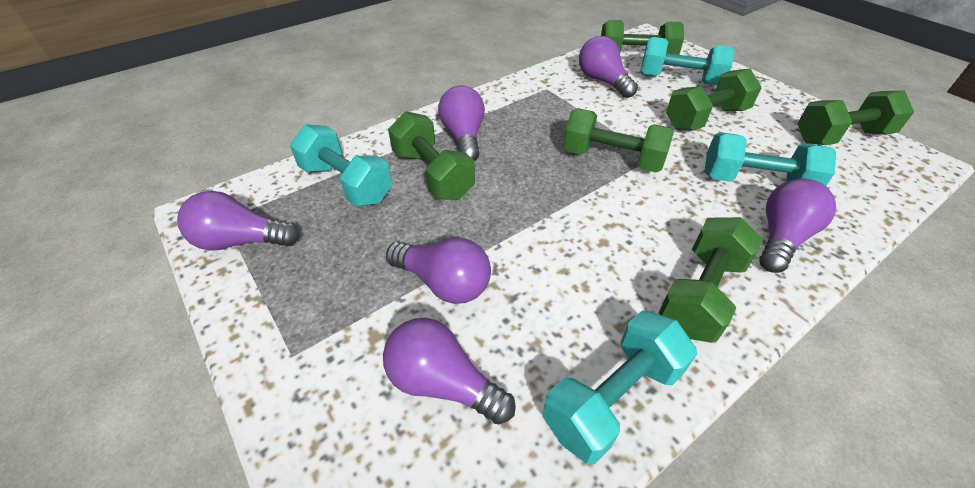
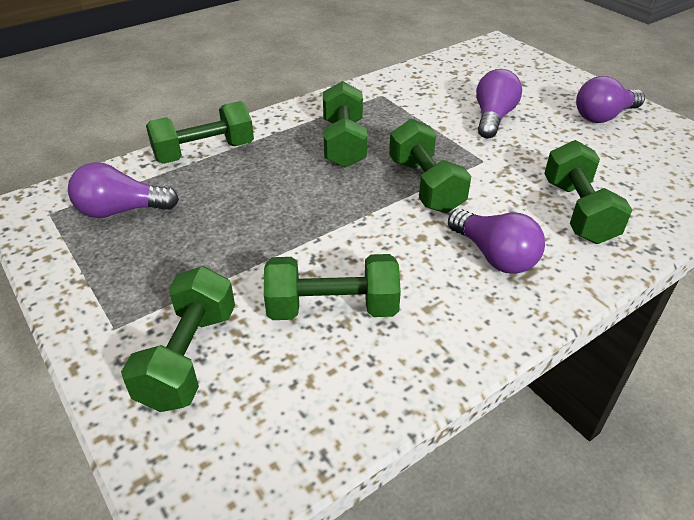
purple light bulb: 6 -> 4
turquoise dumbbell: 4 -> 0

